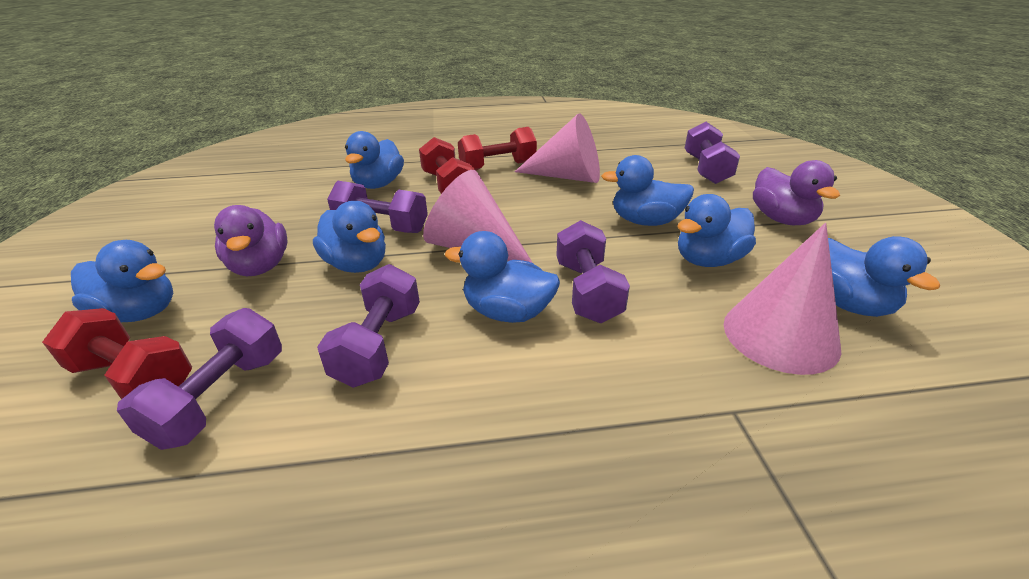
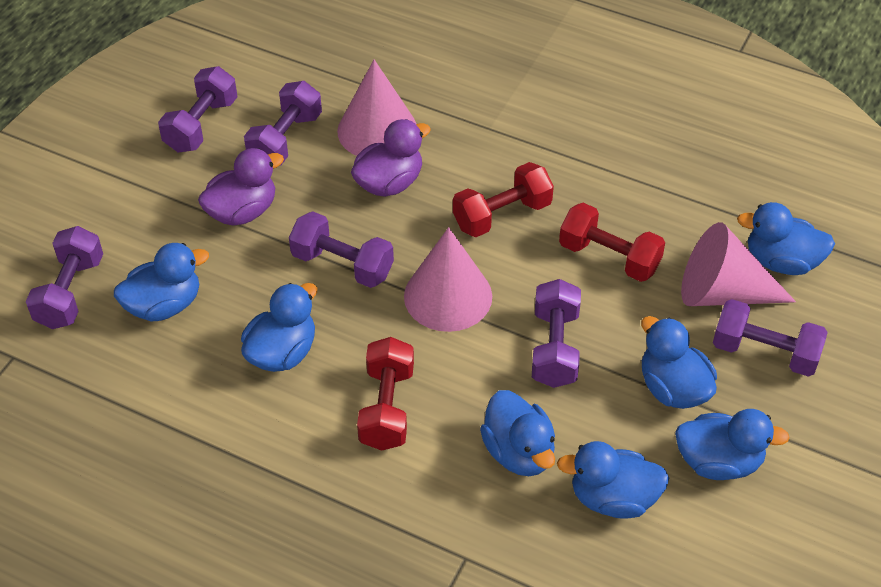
purple dumbbell: 5 -> 6

